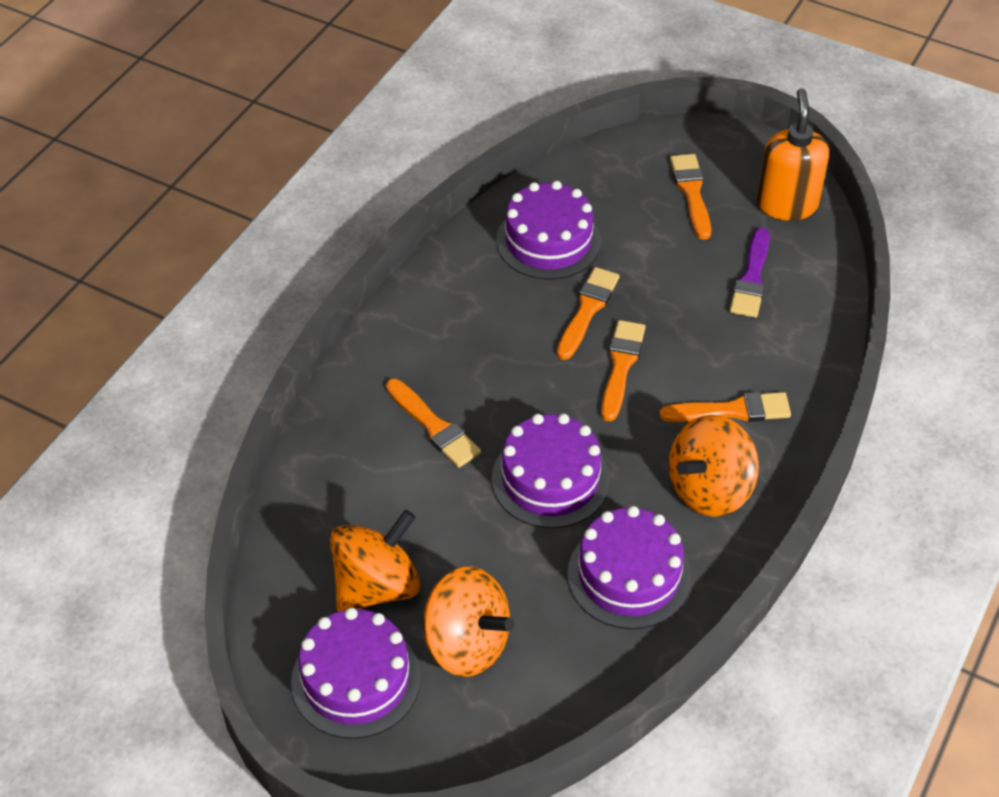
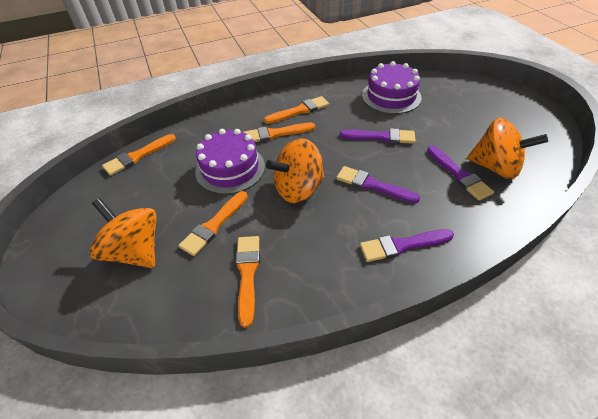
orange soap dispenser: 1 -> 0
purple brush: 1 -> 4
purple cake: 4 -> 2

